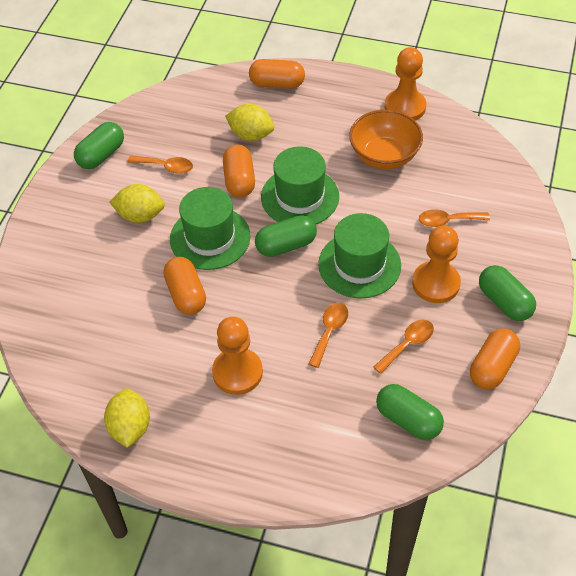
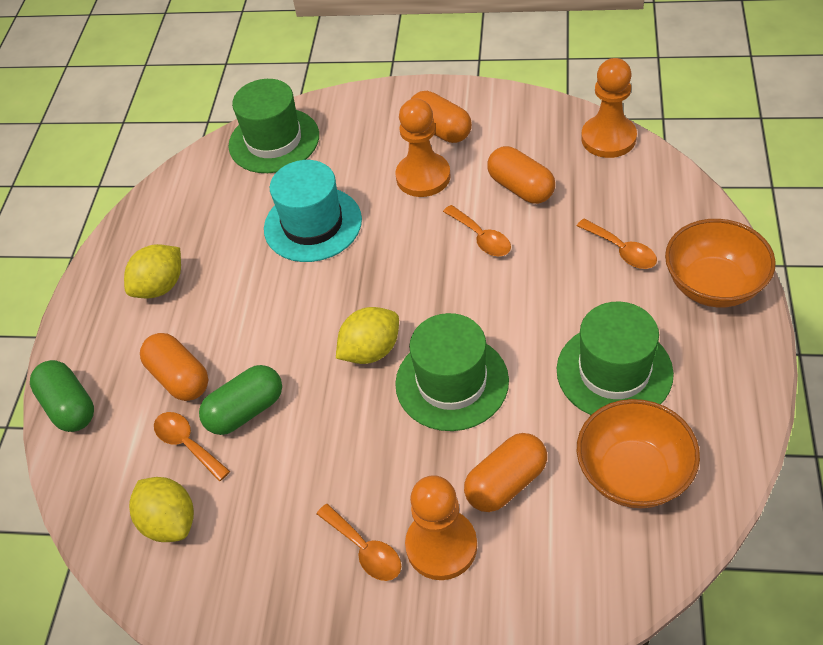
green capsule: 4 -> 2
orange bowl: 1 -> 2
turquoise hat: 0 -> 1

